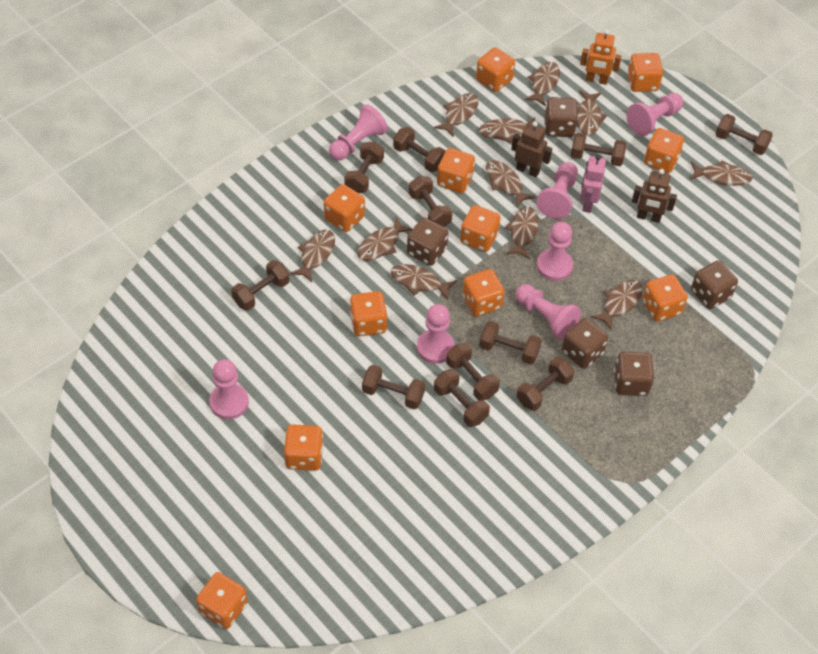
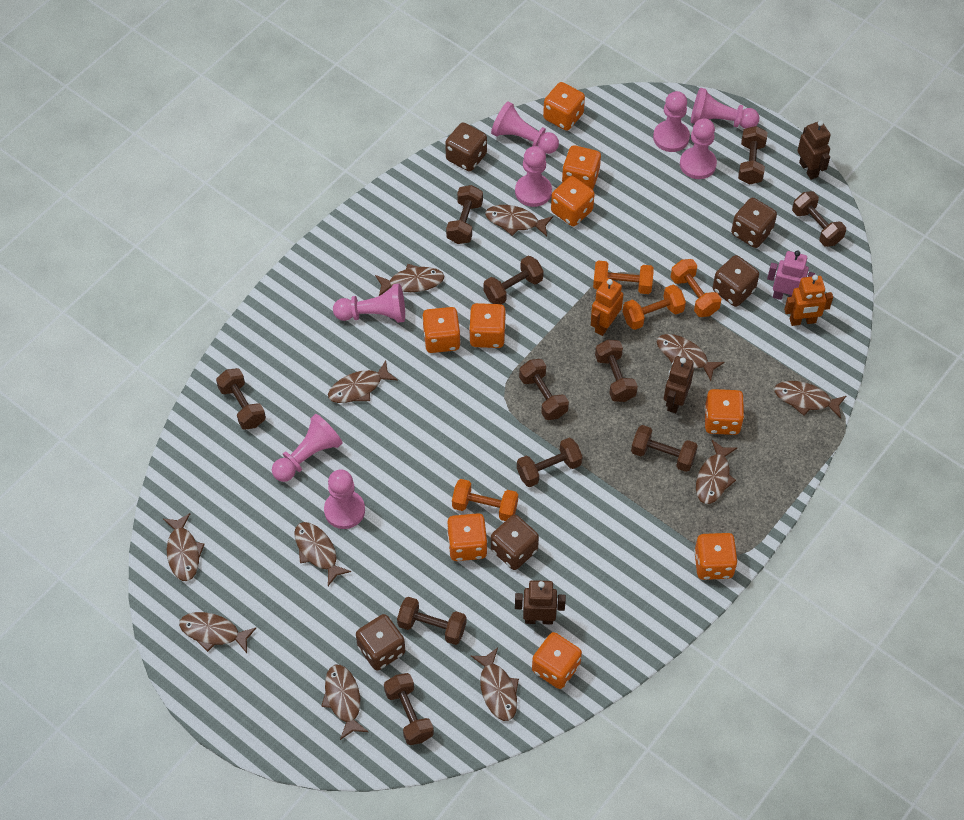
brown robot: 2 -> 3
orange dice: 11 -> 9
orange dumbbell: 0 -> 4
orange robot: 1 -> 2
pink pawn: 7 -> 8

